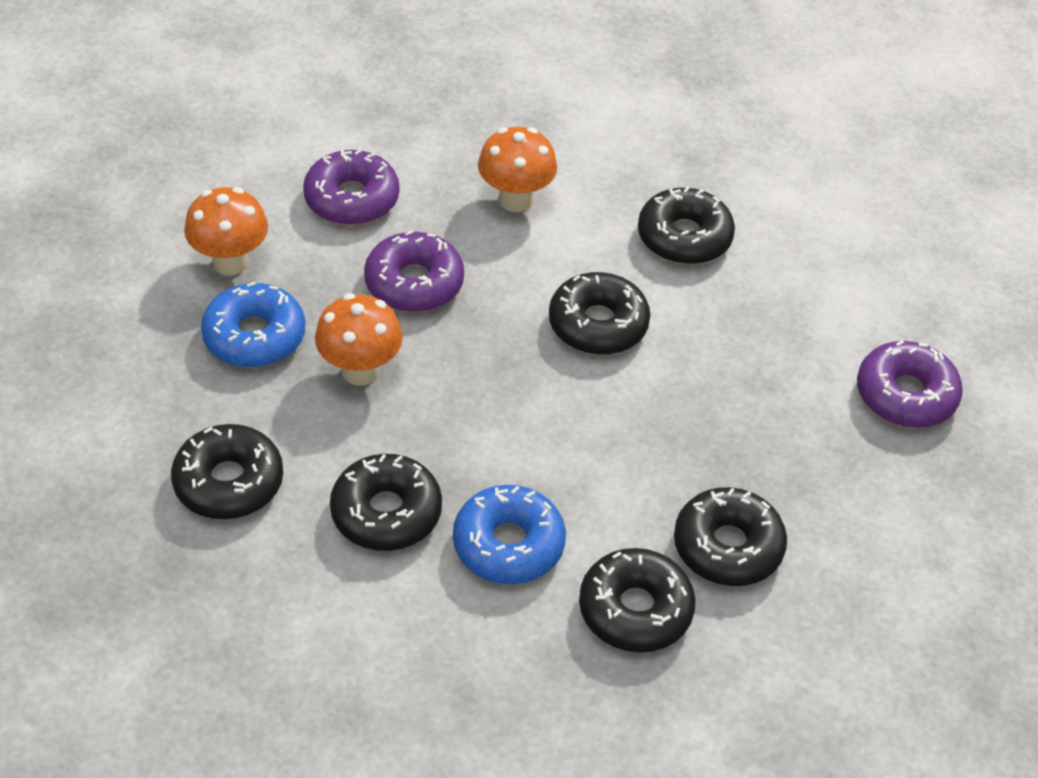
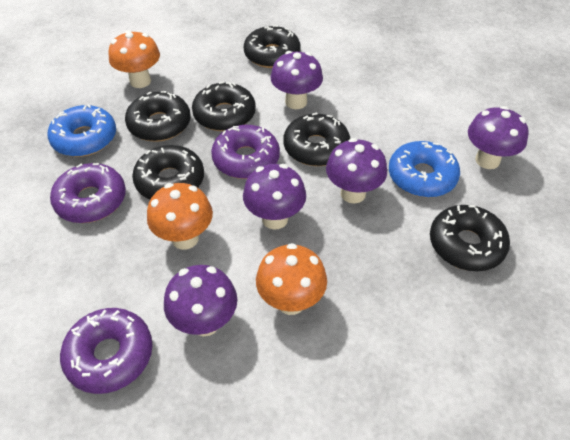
purple mushroom: 0 -> 5

